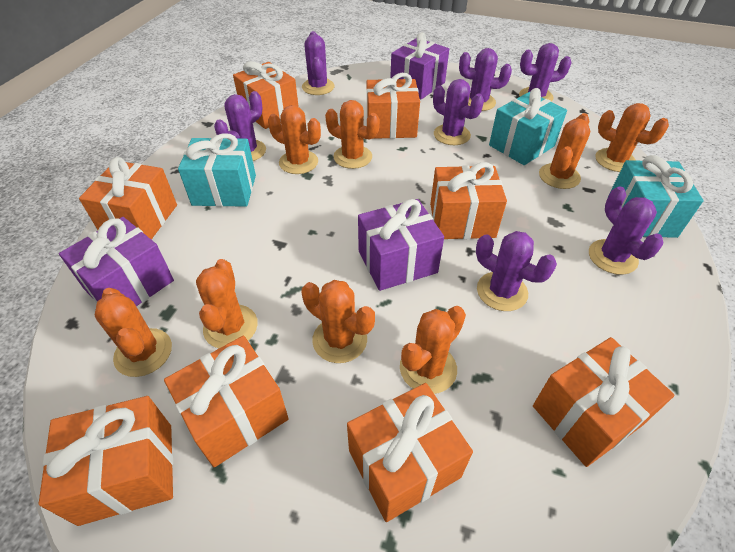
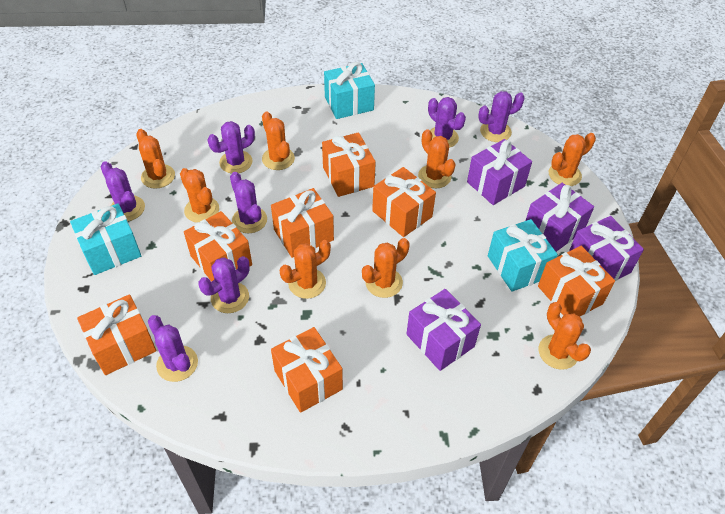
orange gift: 8 -> 7
purple gift: 3 -> 4

